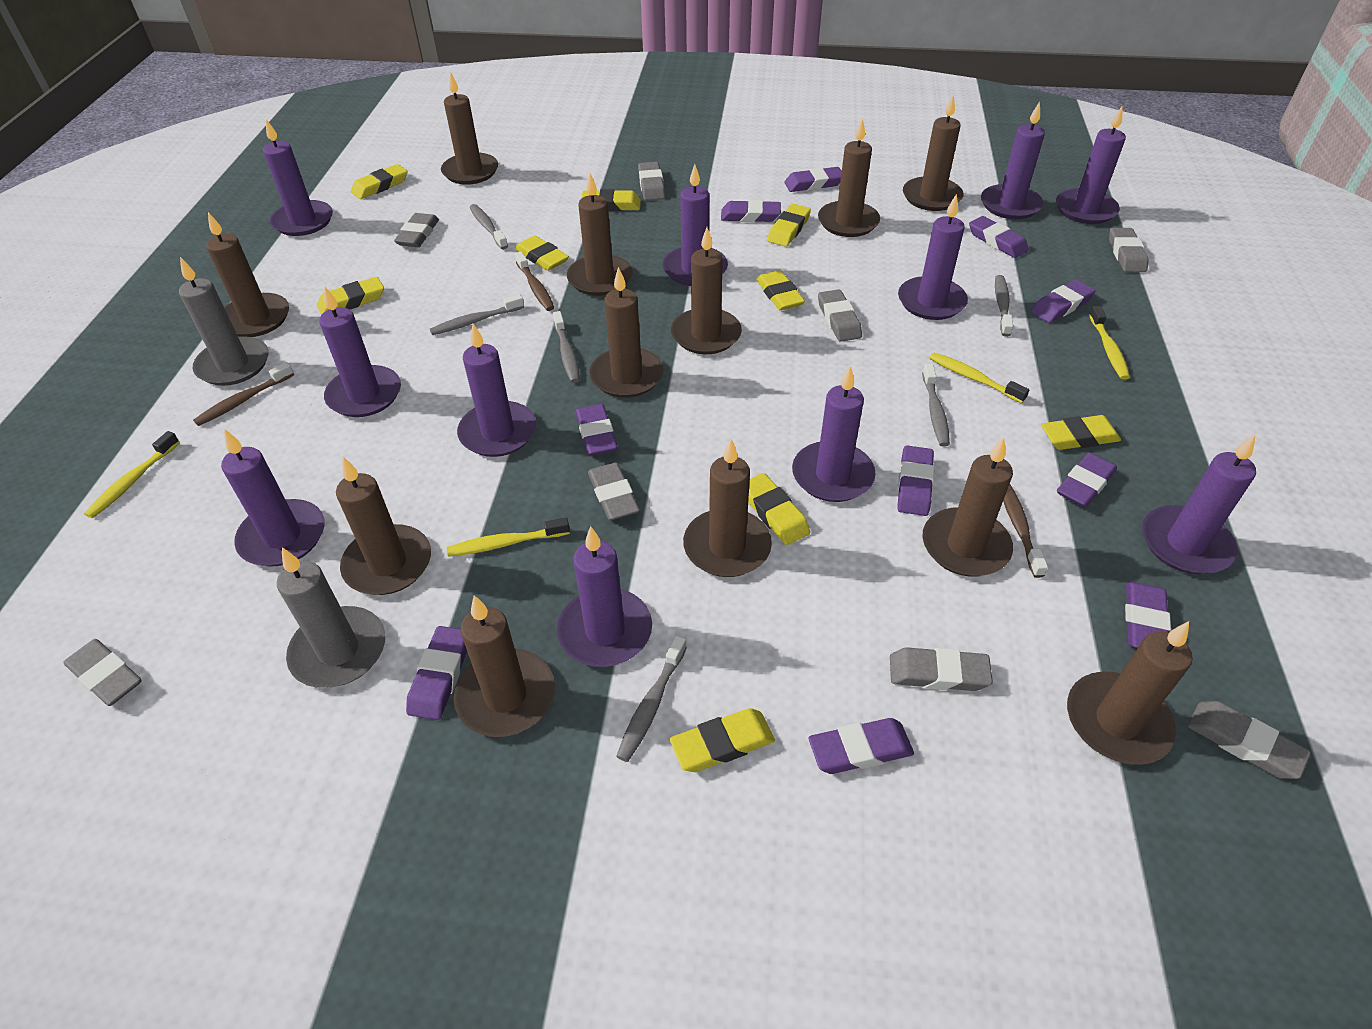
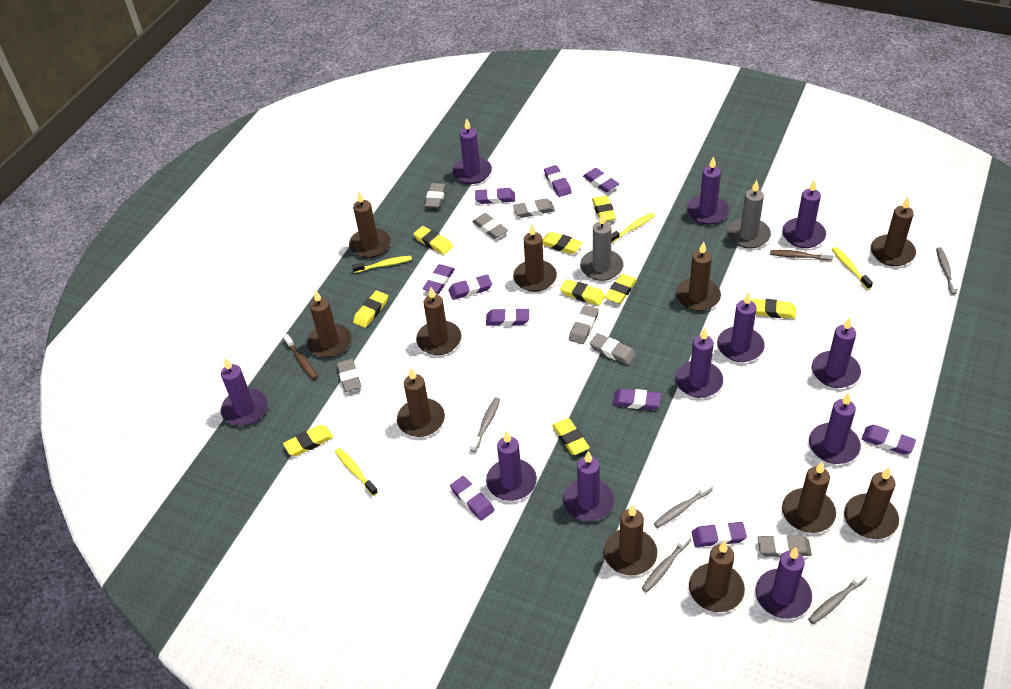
brown candle: 12 -> 11
brown toothbrush: 3 -> 2
grey eraser: 8 -> 7
grey toothbrush: 6 -> 5

